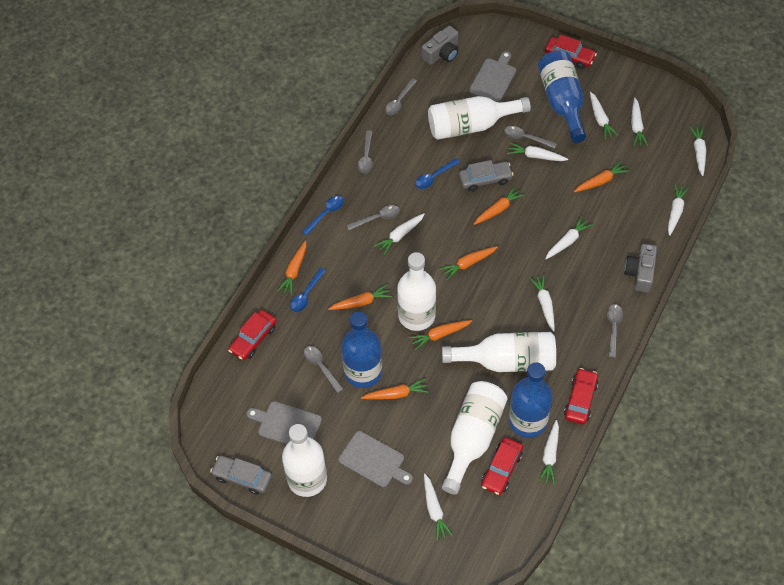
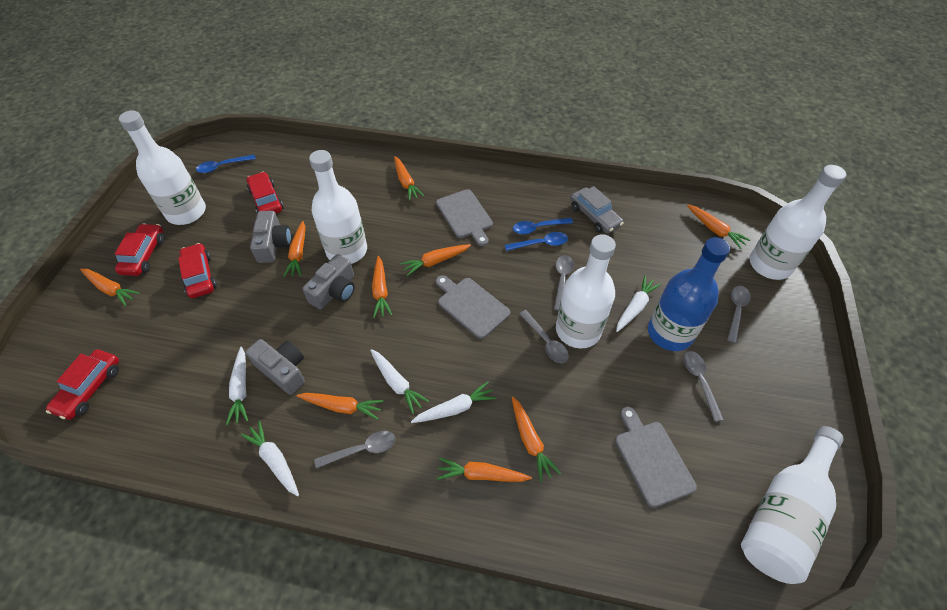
blue bottle: 3 -> 1
grey camera: 2 -> 3
grey car: 2 -> 1
grey spoon: 6 -> 5
orange carrot: 7 -> 9
white carrot: 10 -> 5

